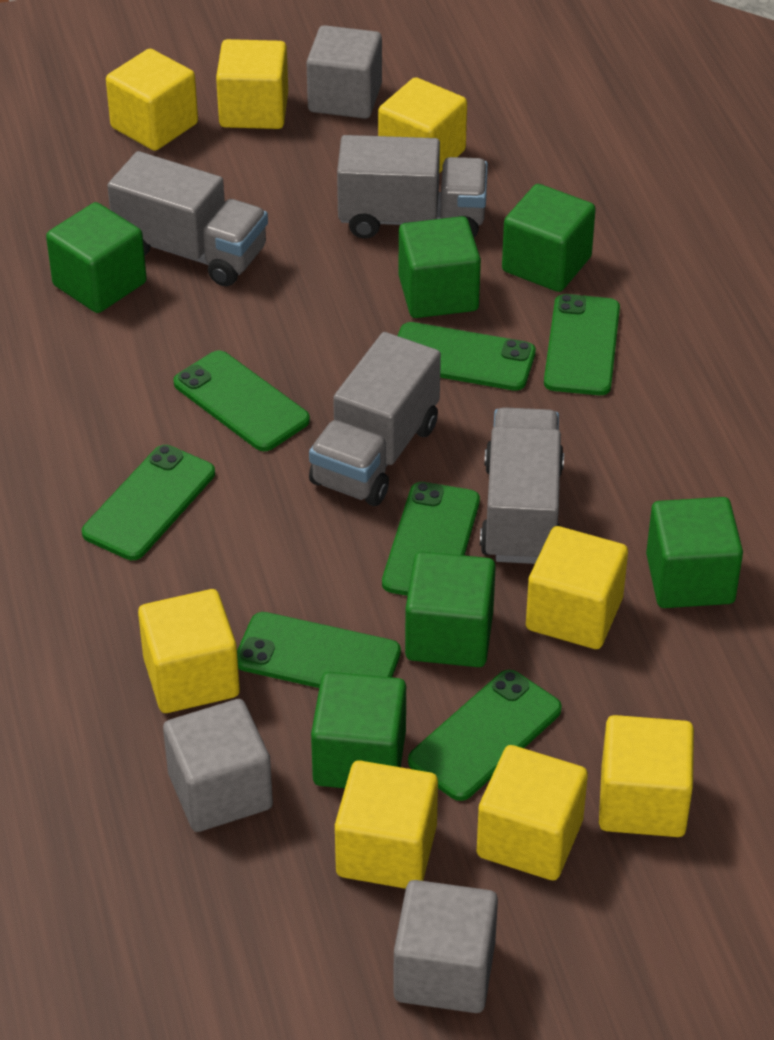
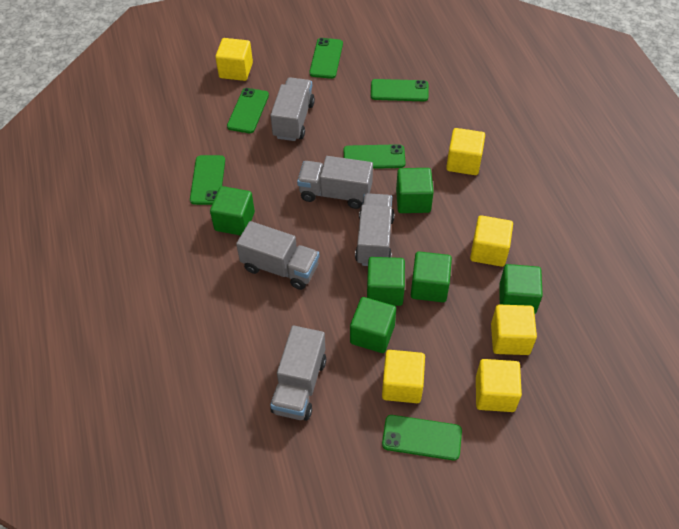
green phone: 7 -> 6
grey cube: 3 -> 0
grey truck: 4 -> 5
yellow cube: 8 -> 6

